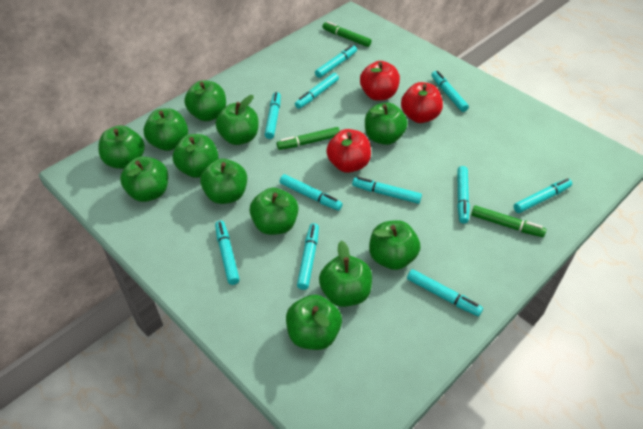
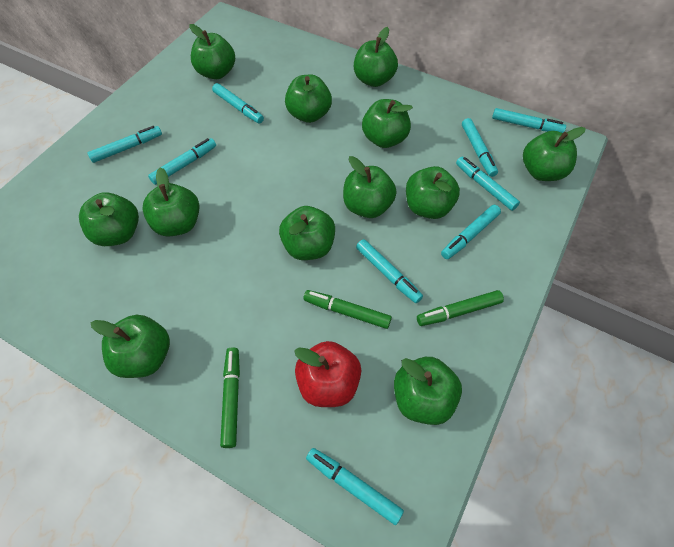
red apple: 3 -> 1
turquoise marker: 11 -> 9

